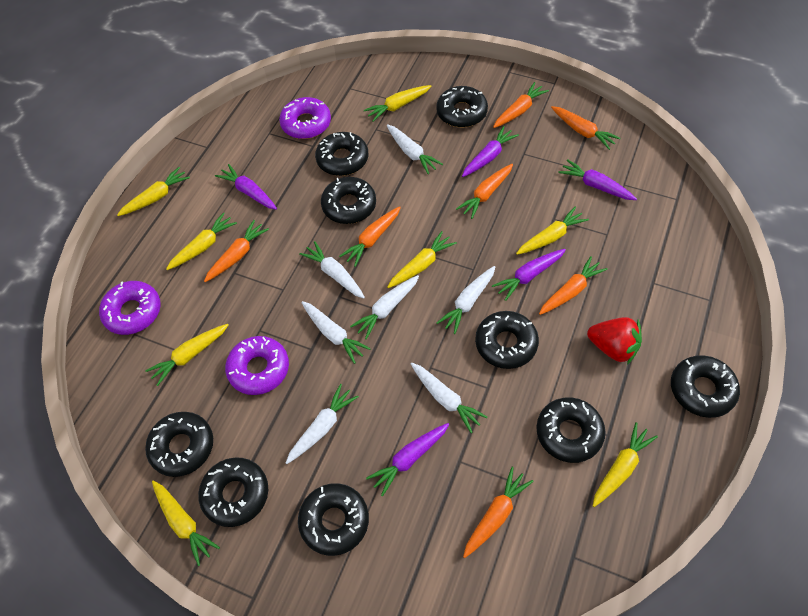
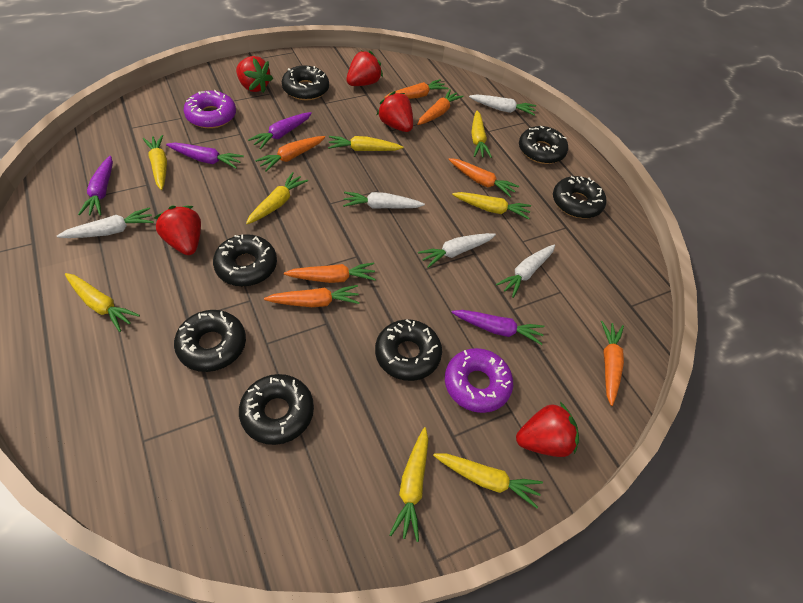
black donut: 9 -> 7
purple carrot: 5 -> 4
purple donut: 3 -> 2
red strawberry: 1 -> 5
white carrot: 7 -> 5

